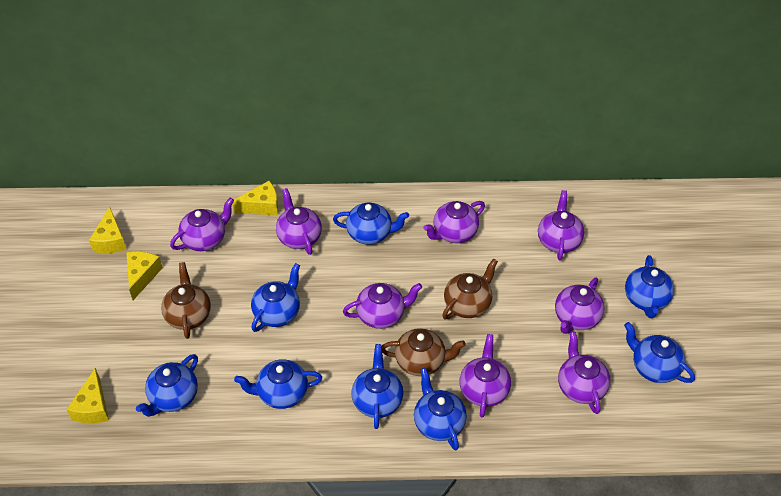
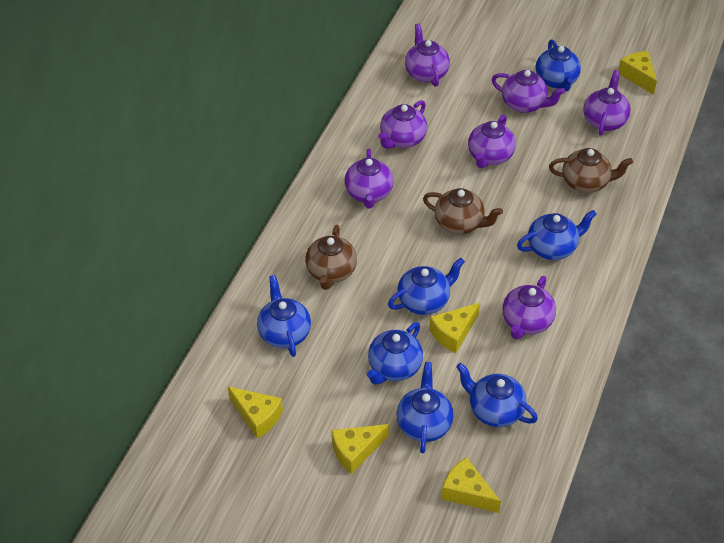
blue teapot: 8 -> 7
purple teapot: 8 -> 7
yellow cheese: 4 -> 5

